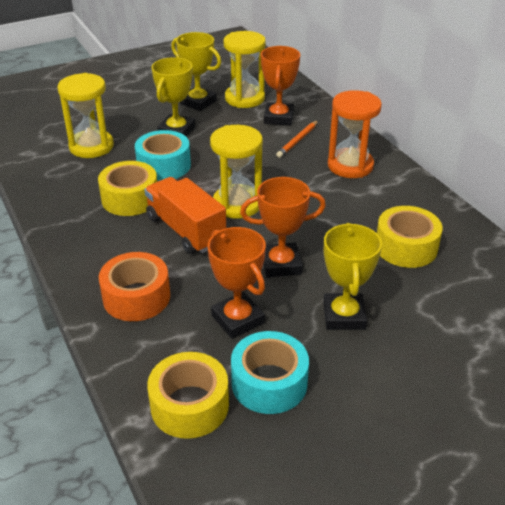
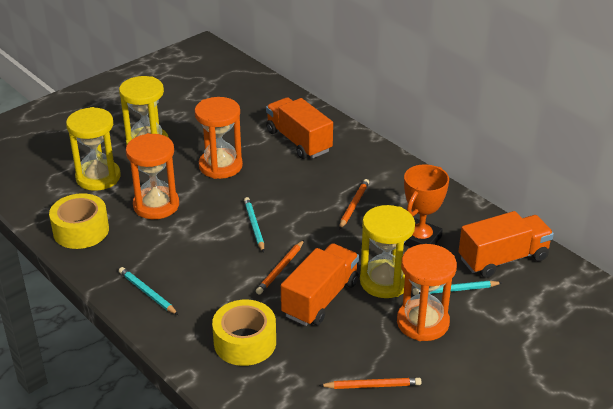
orange hourglass: 1 -> 3
orange pencil: 1 -> 3
orange tape: 1 -> 0
orange trophy: 3 -> 1
orange truck: 1 -> 3
turquoise pencil: 0 -> 3
turquoise tape: 2 -> 0
yellow tape: 3 -> 2
yellow trophy: 3 -> 0

